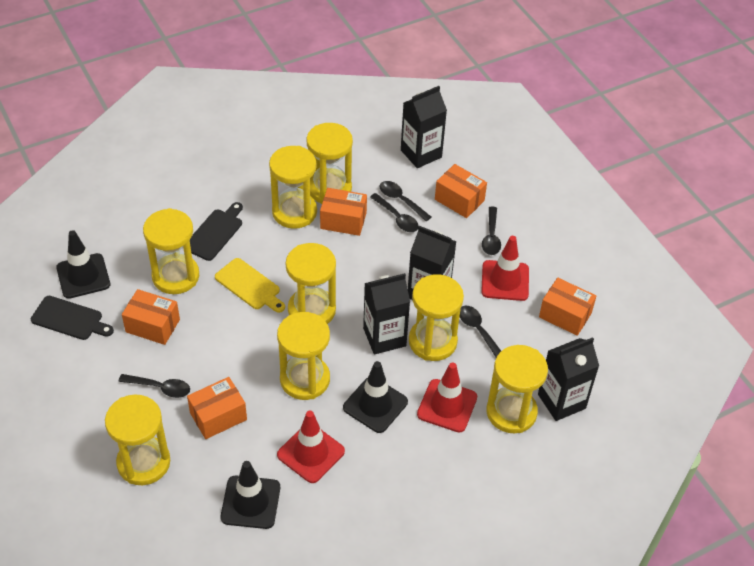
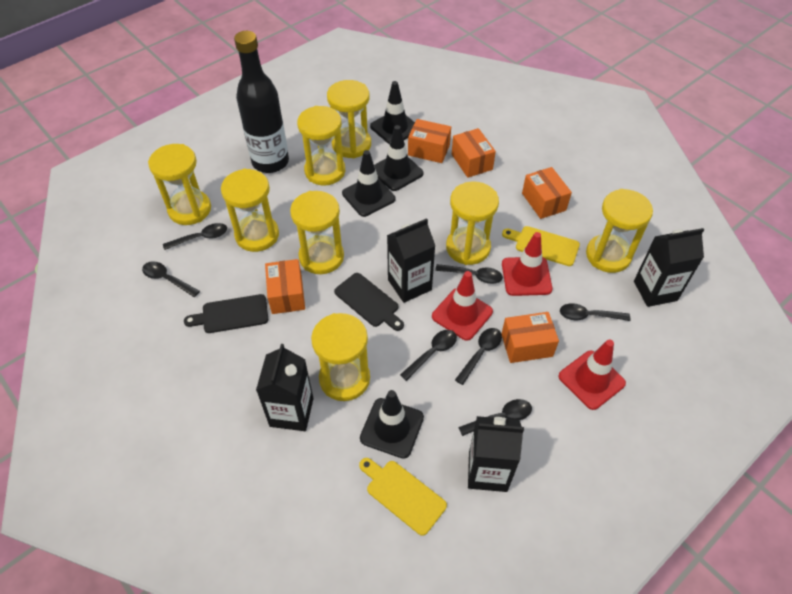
black bottle: 0 -> 1
black spoon: 5 -> 7
black traffic cone: 3 -> 4
yellow cutting board: 1 -> 2

